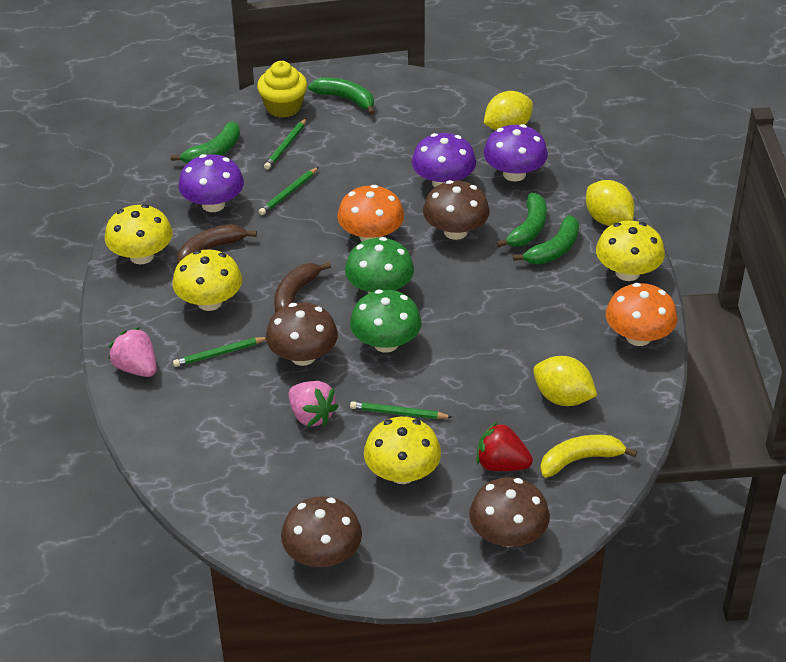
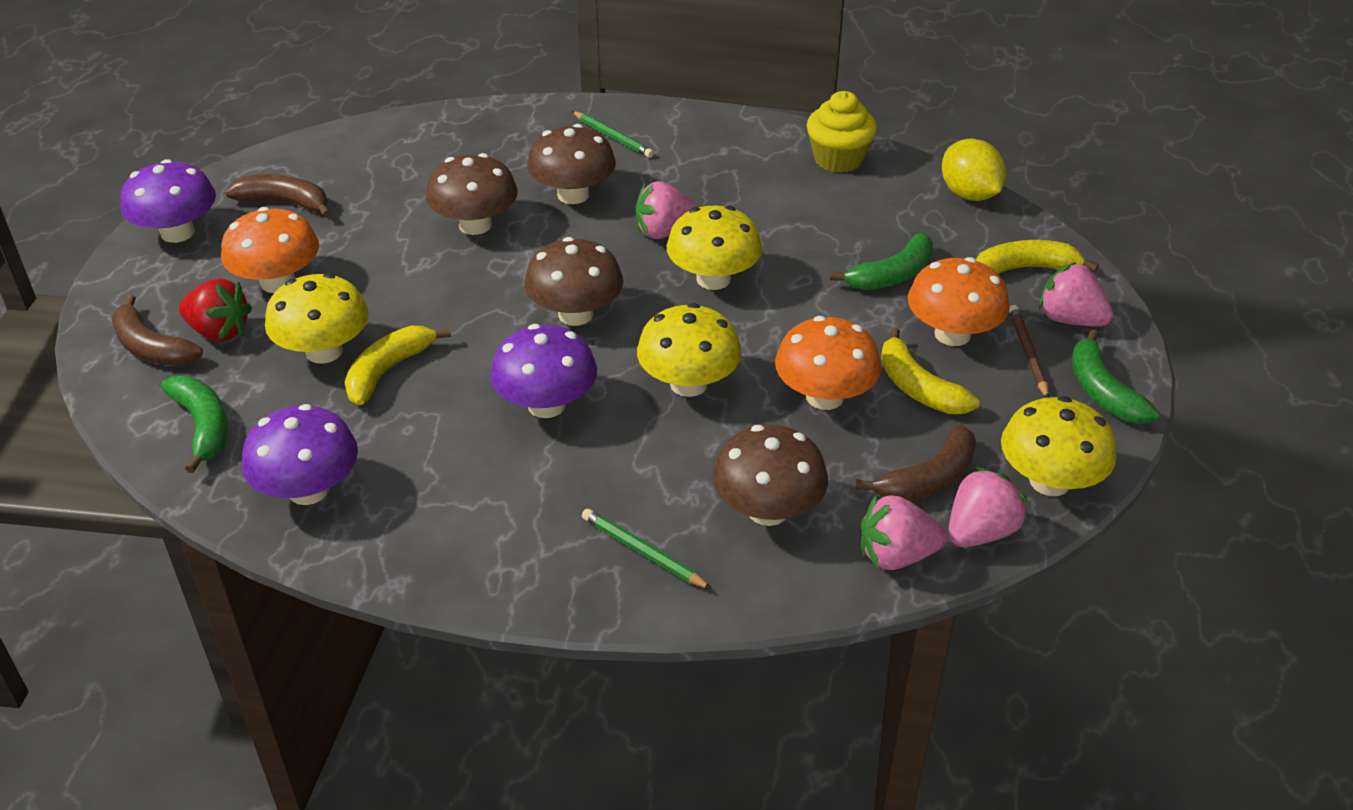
brown banana: 2 -> 3
brown pencil: 0 -> 1
green banana: 4 -> 3
green mushroom: 2 -> 0
green pencil: 4 -> 2
orange mushroom: 2 -> 3
pink strawberry: 2 -> 4
yellow banana: 1 -> 3
yellow lemon: 3 -> 1

